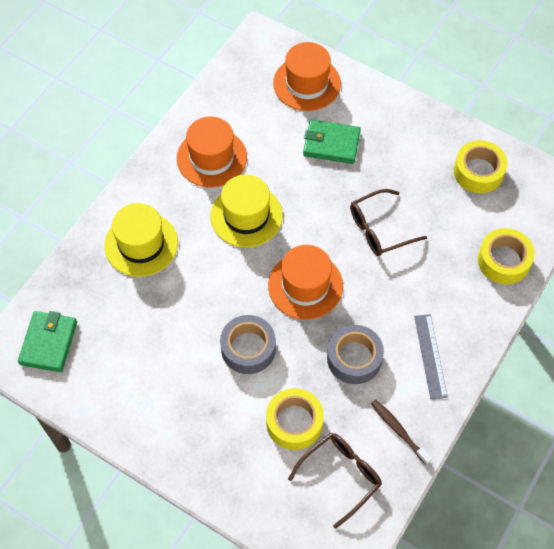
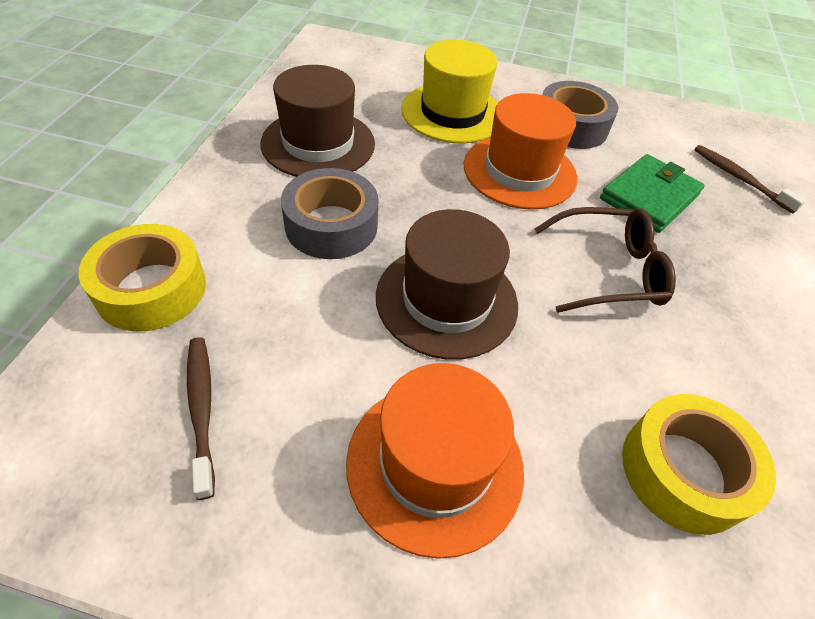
brown glasses: 2 -> 1
brown hat: 0 -> 2
brown toothbrush: 1 -> 2
green wallet: 2 -> 1
grey ruler: 1 -> 0
orange hat: 3 -> 2
yellow hat: 2 -> 1
yellow tape: 3 -> 2

